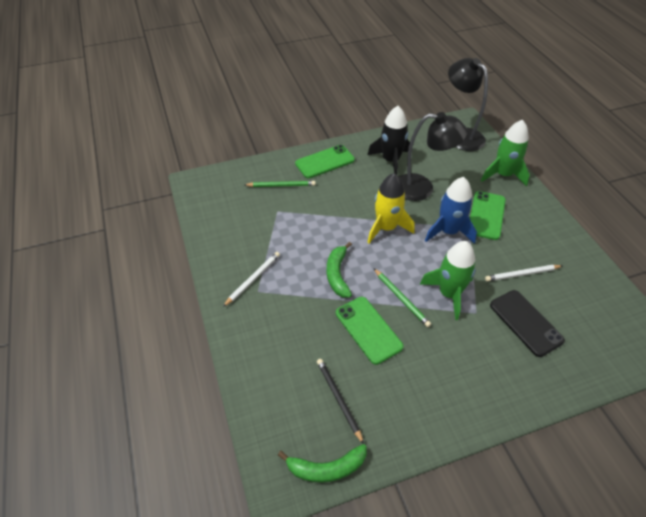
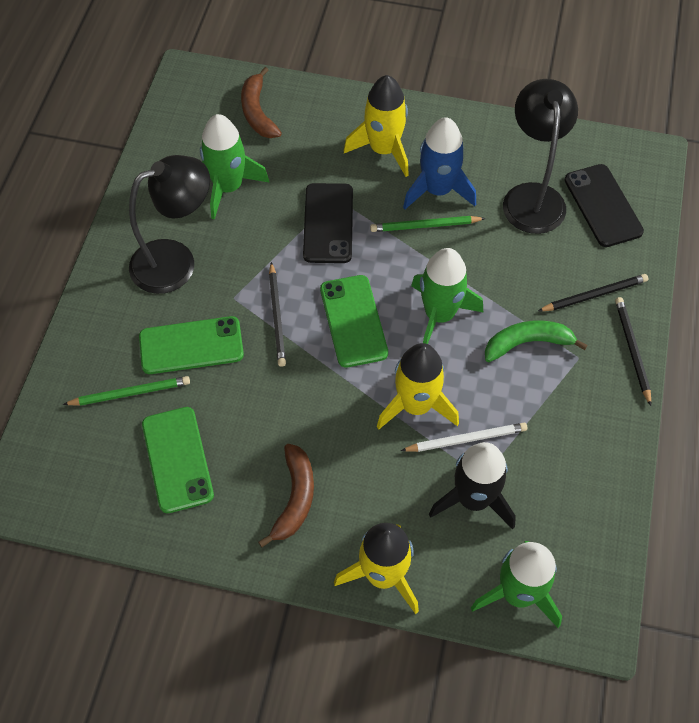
black pencil: 1 -> 3
black phone: 1 -> 2
brown banana: 0 -> 2
green banana: 2 -> 1
green rocket: 2 -> 3
white pencil: 2 -> 1
yellow rocket: 1 -> 3

